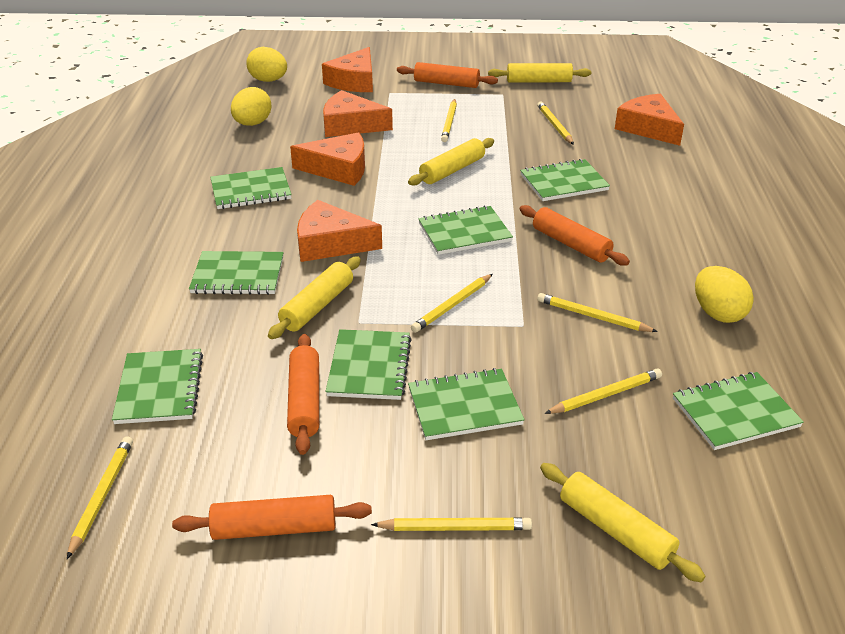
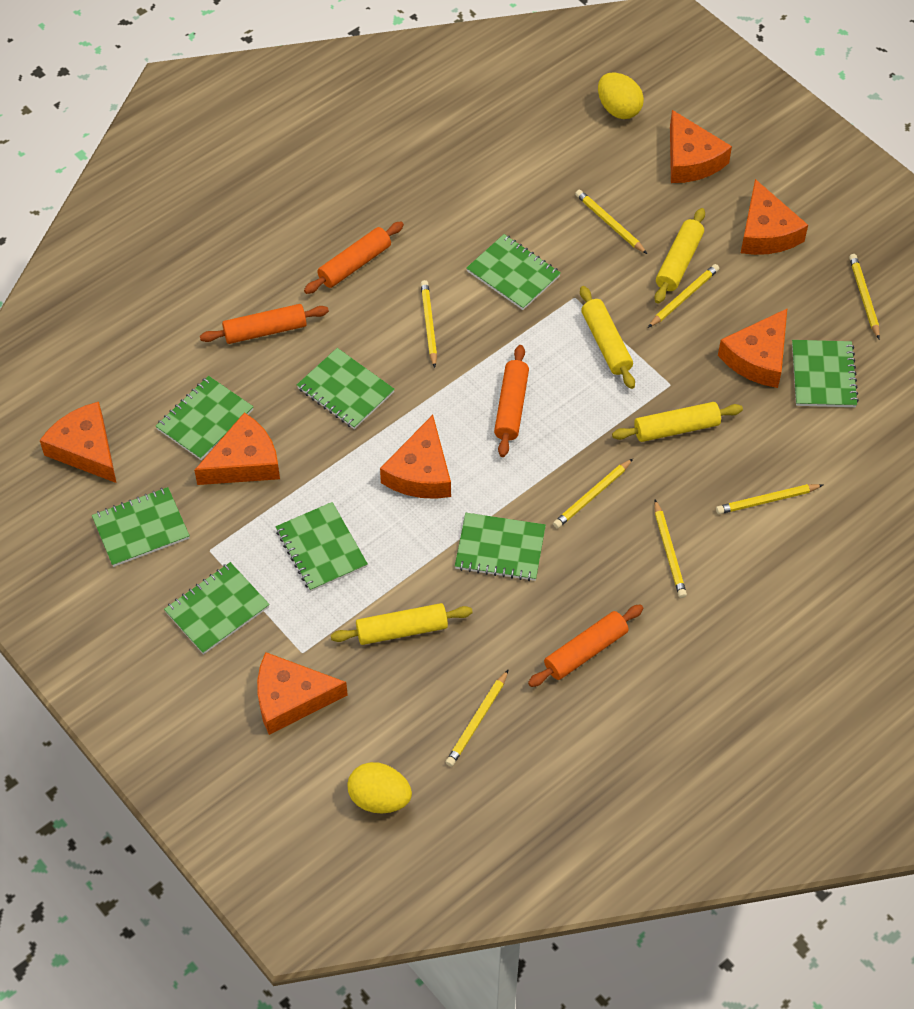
orange cheese: 5 -> 7
yellow egg: 3 -> 2
yellow pencil: 7 -> 8

